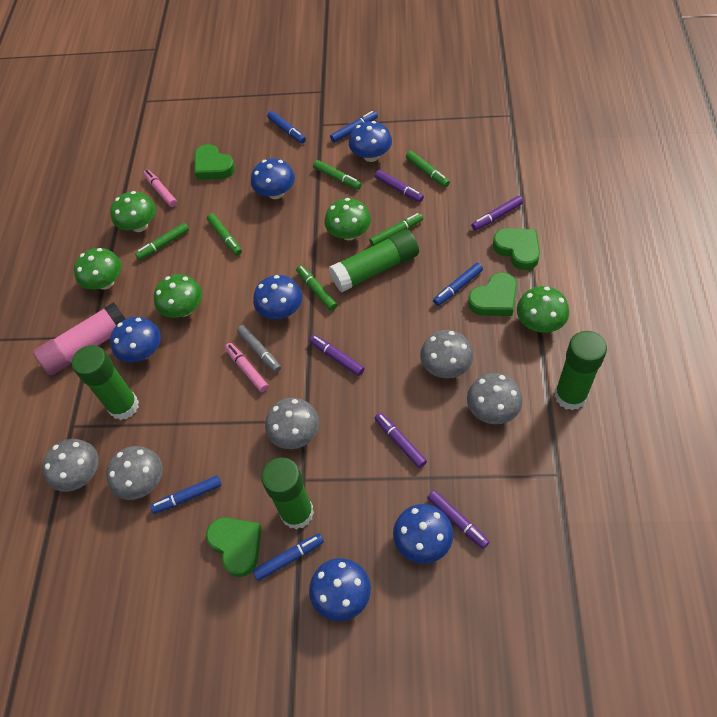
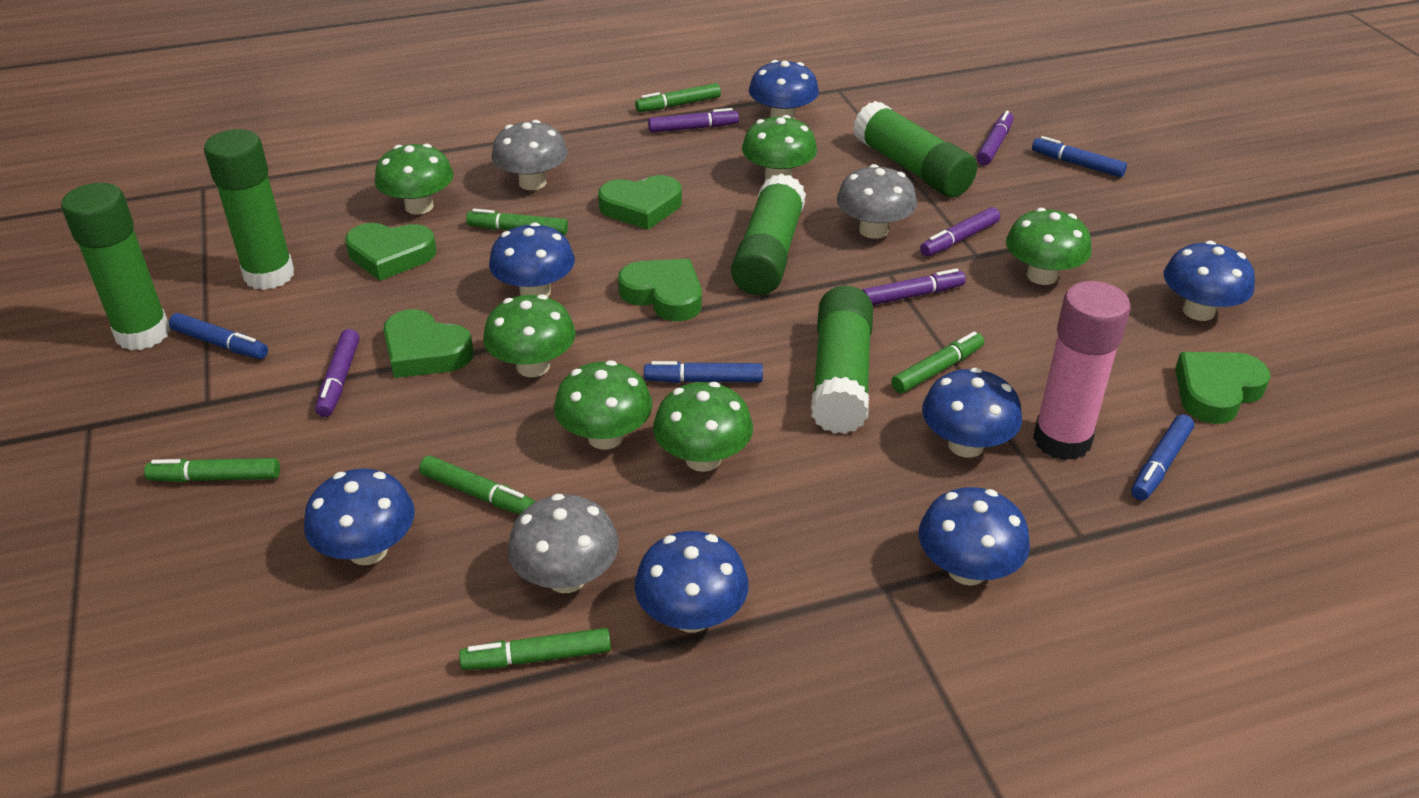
blue marker: 5 -> 4
blue mushroom: 6 -> 7
green glue stick: 4 -> 5
green heart: 4 -> 5
green mushroom: 5 -> 6
grey marker: 1 -> 0
grey mushroom: 5 -> 3
pink marker: 2 -> 0

